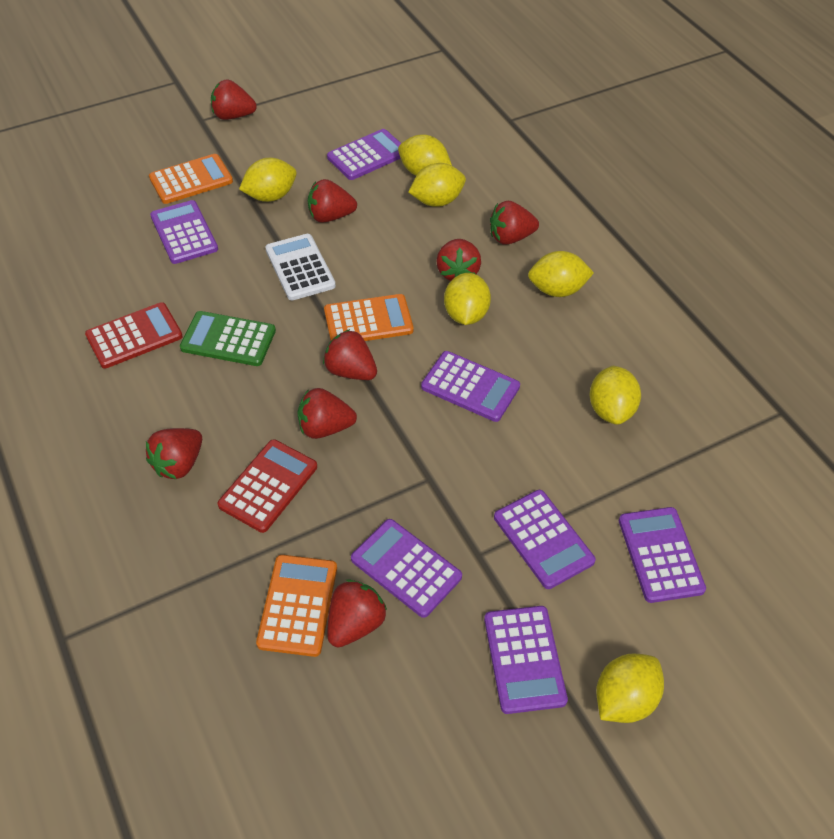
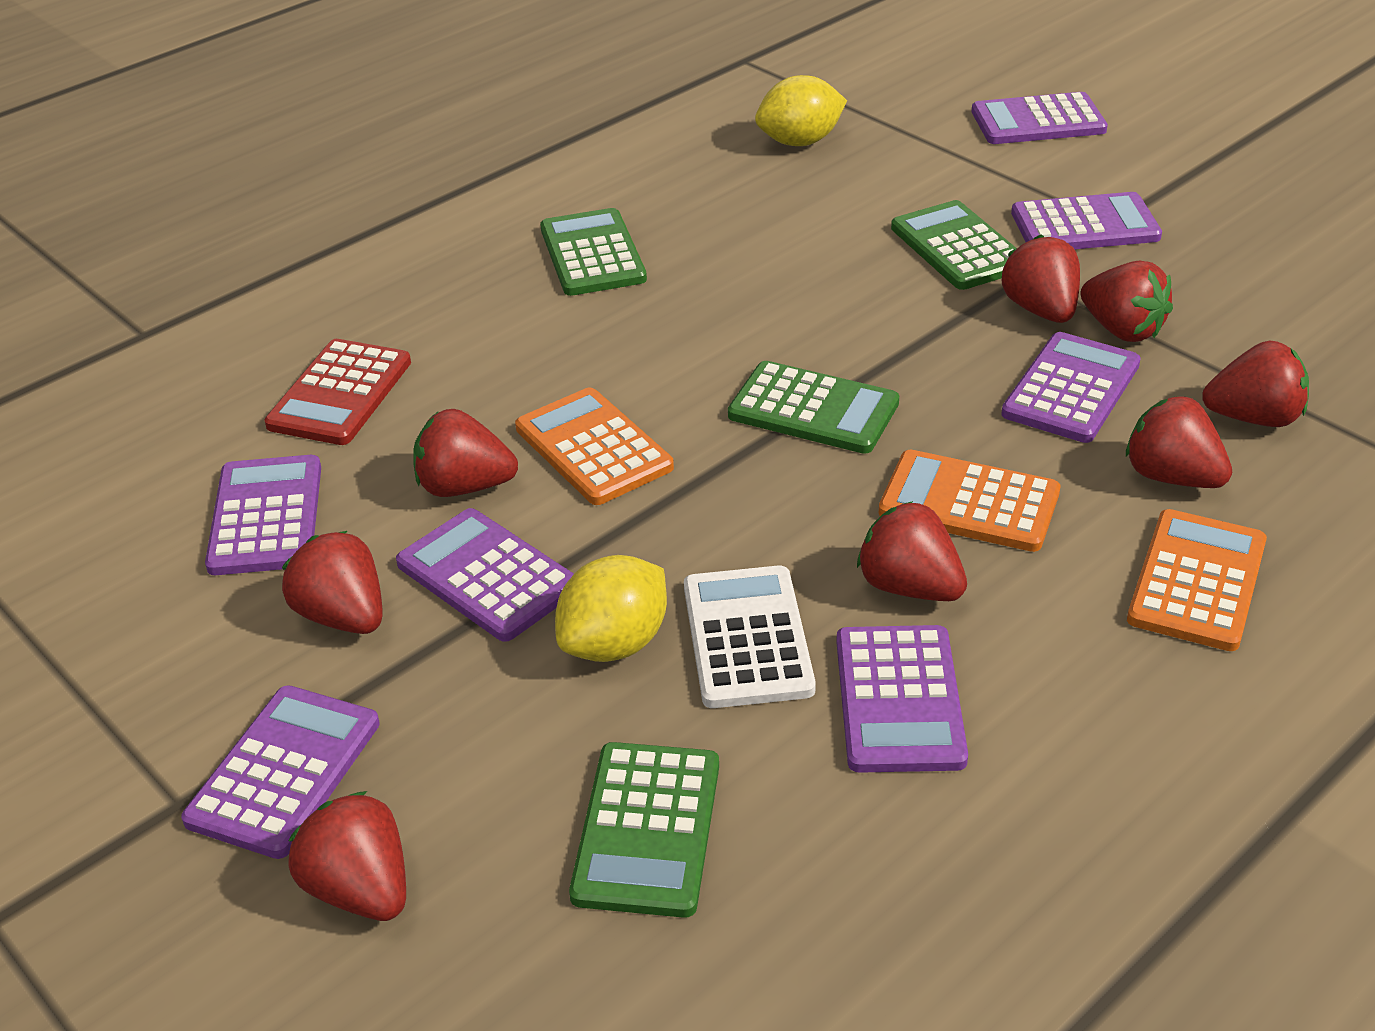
green calculator: 1 -> 4
red calculator: 2 -> 1
yellow lemon: 7 -> 2

